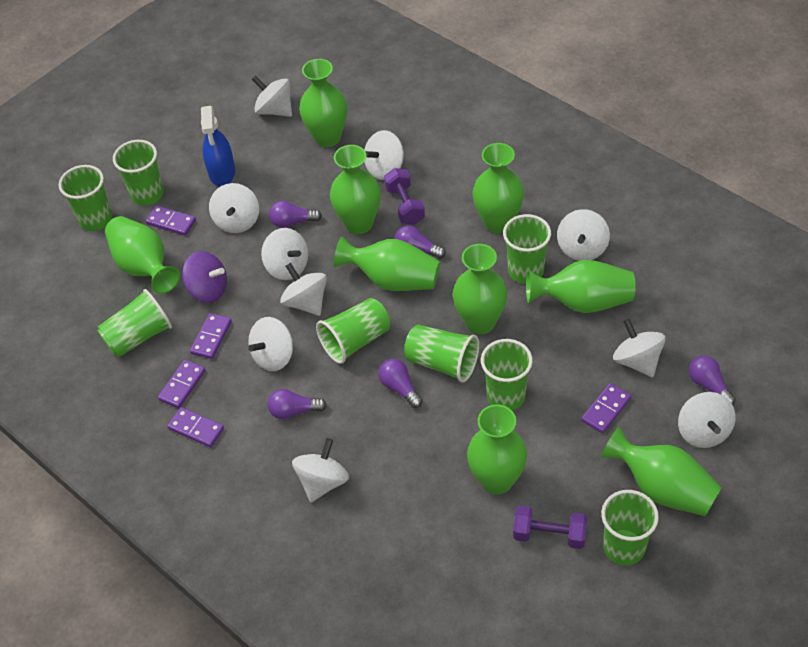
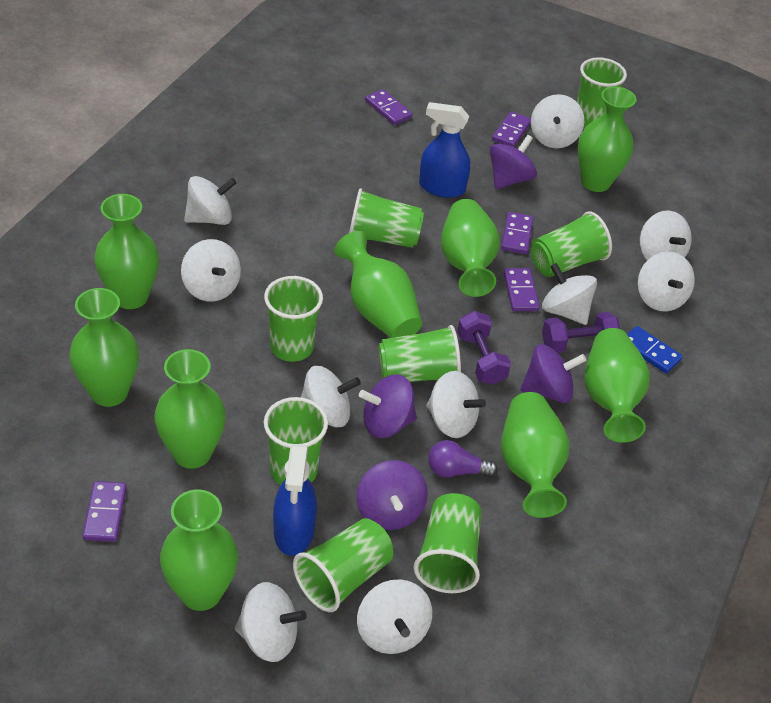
blue domino: 0 -> 1
blue spray bottle: 1 -> 2
purple light bulb: 5 -> 1
purple spinning top: 1 -> 4

